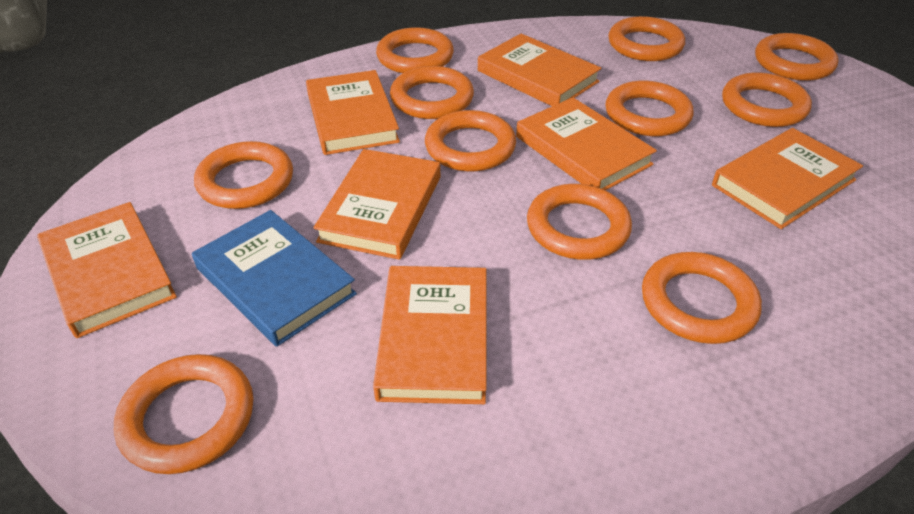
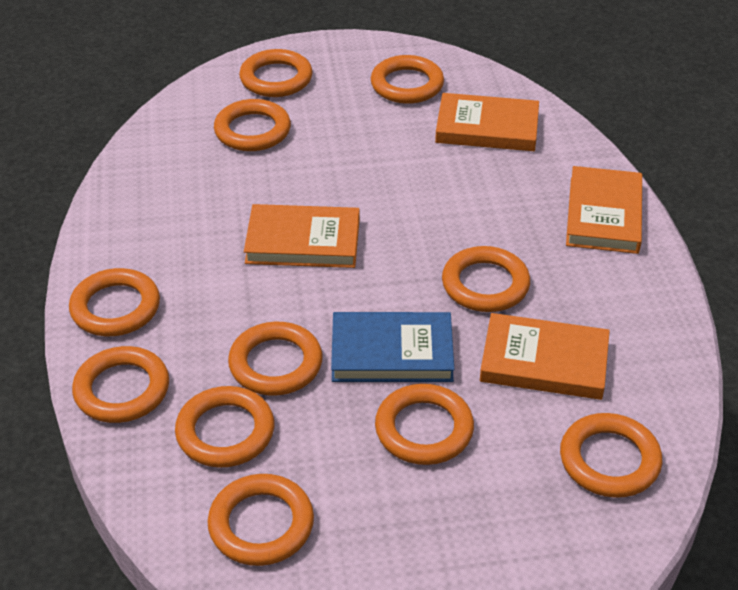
orange book: 7 -> 4

